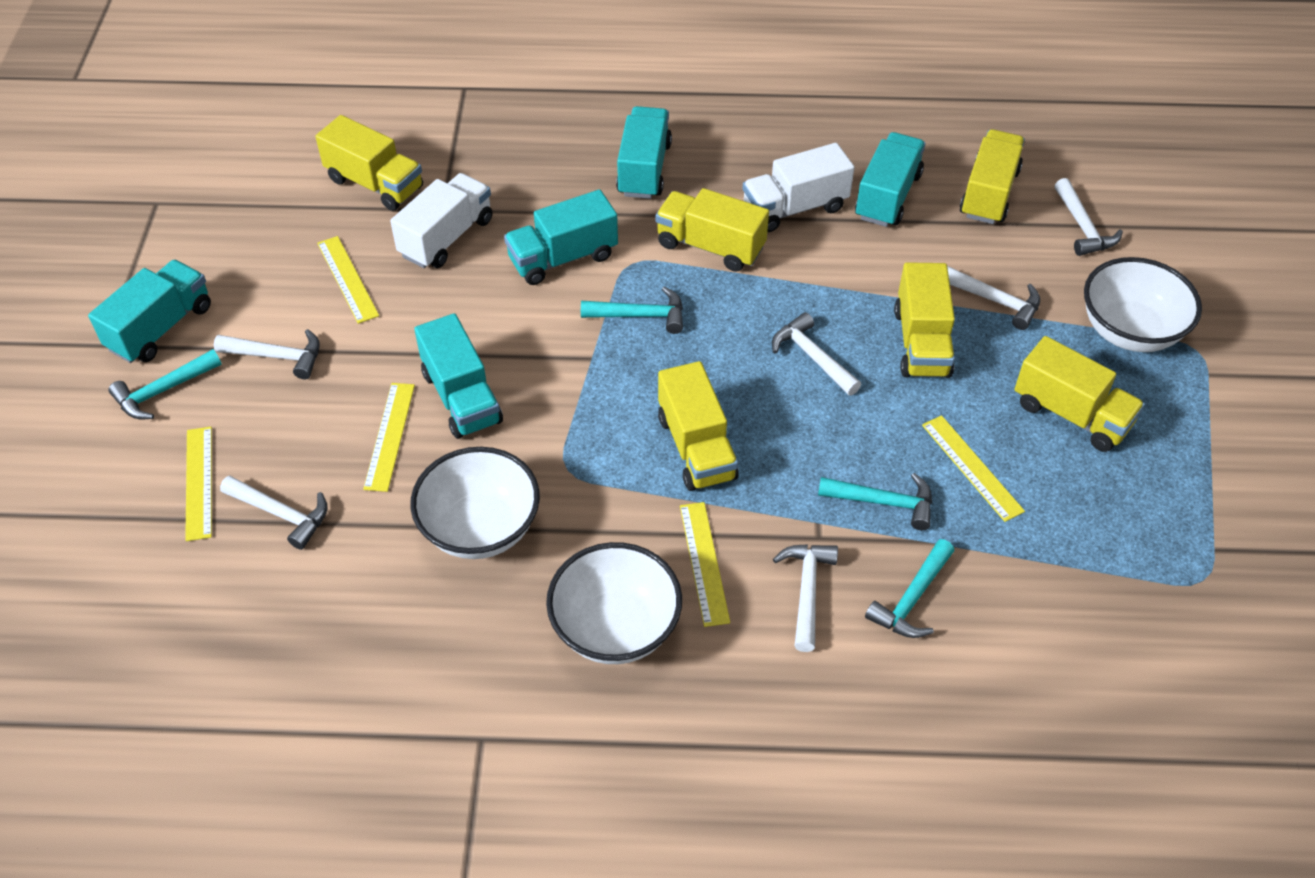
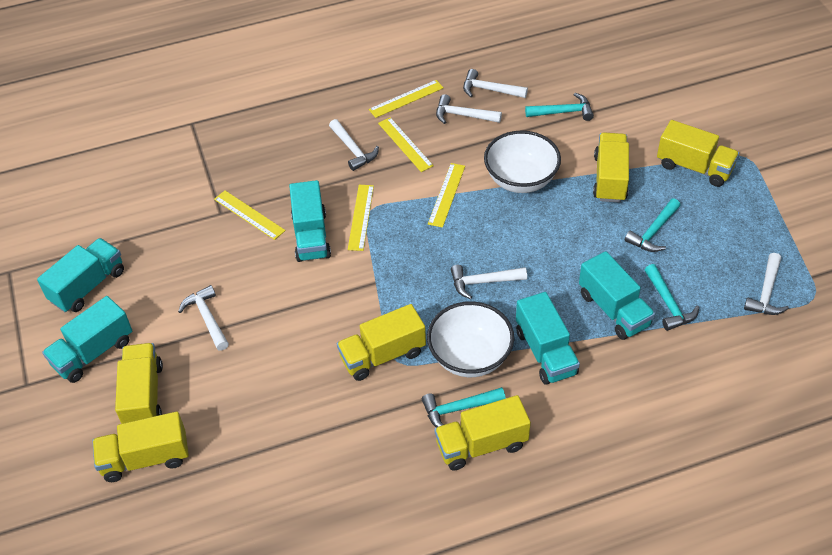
white bowl: 3 -> 2
white truck: 2 -> 0

